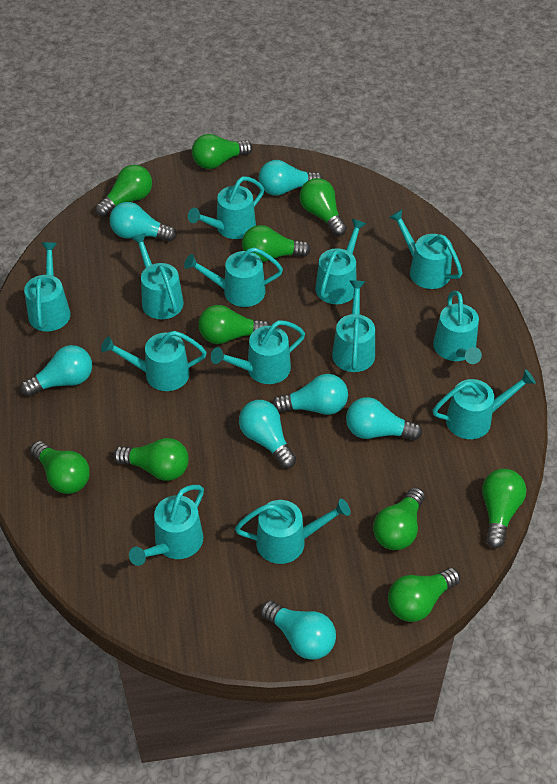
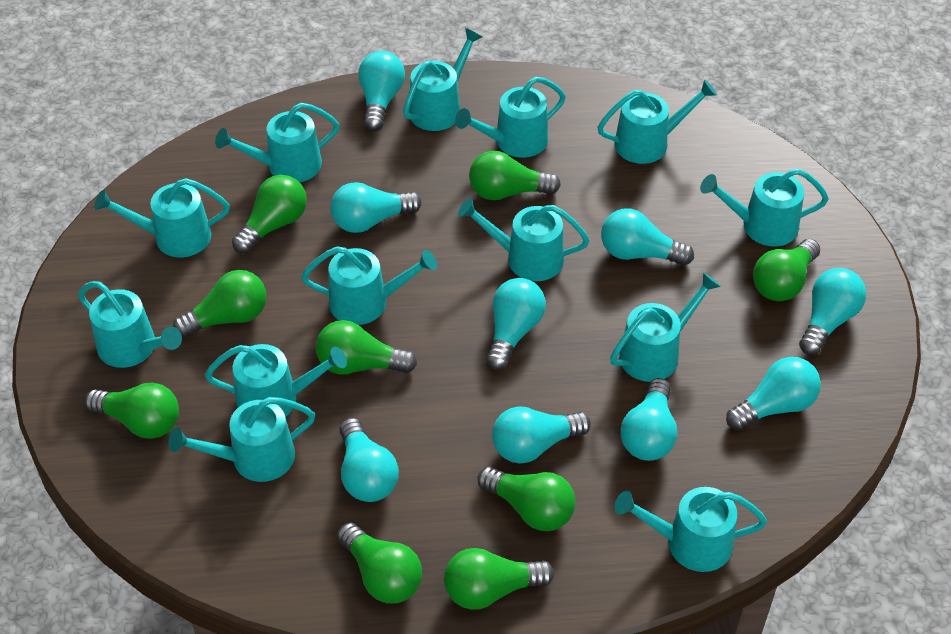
green light bulb: 10 -> 9
turquoise light bulb: 7 -> 9

